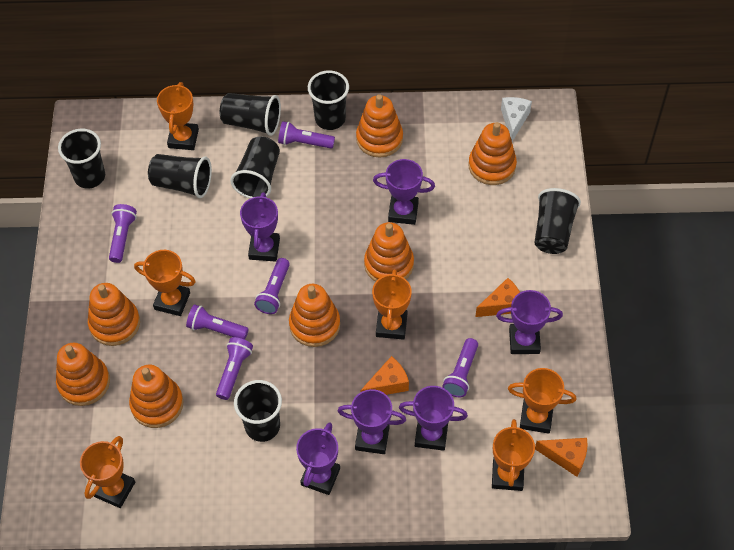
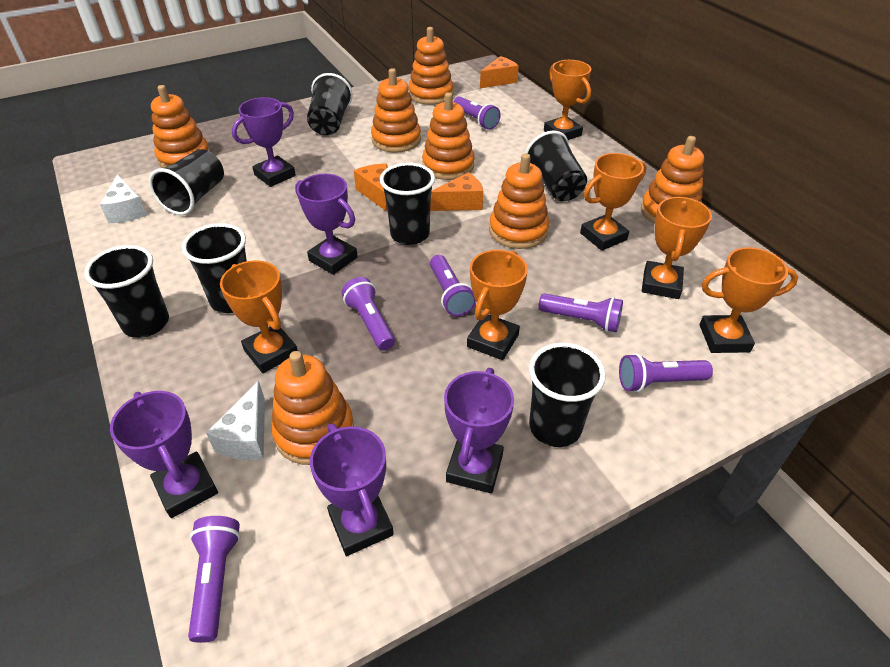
purple trophy: 6 -> 5
white cheese: 1 -> 2

